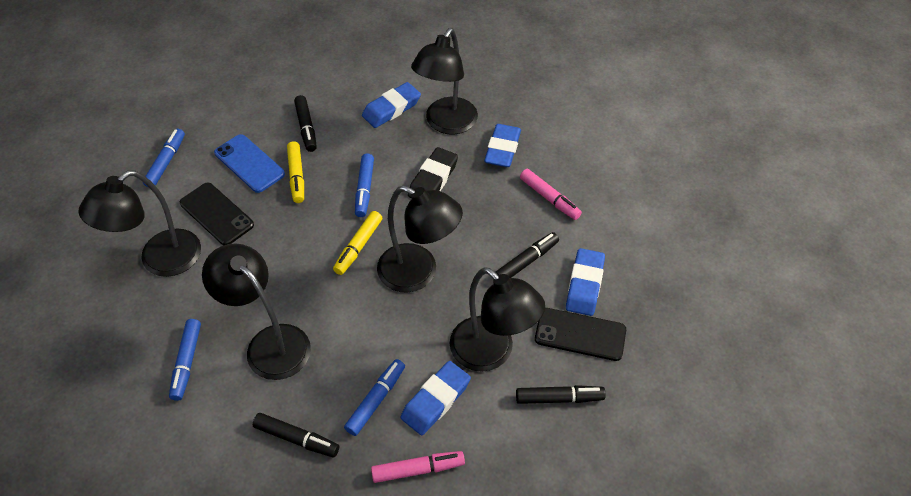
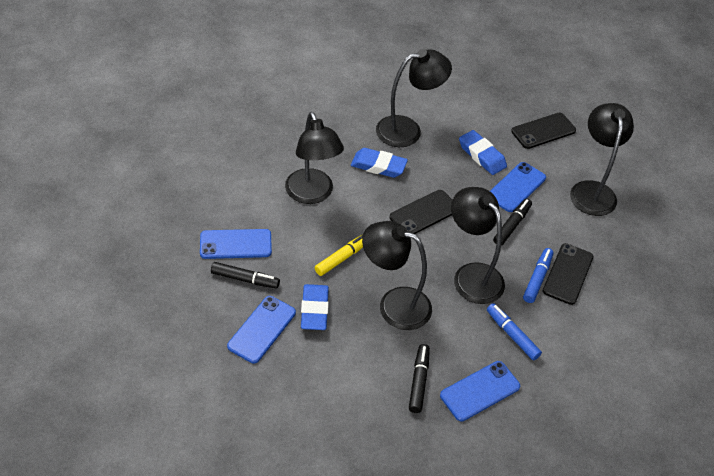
black eraser: 1 -> 0
black marker: 4 -> 3
black phone: 2 -> 3
blue eraser: 4 -> 3
blue marker: 4 -> 2
blue phone: 1 -> 4
pink marker: 2 -> 0
yellow marker: 2 -> 1

